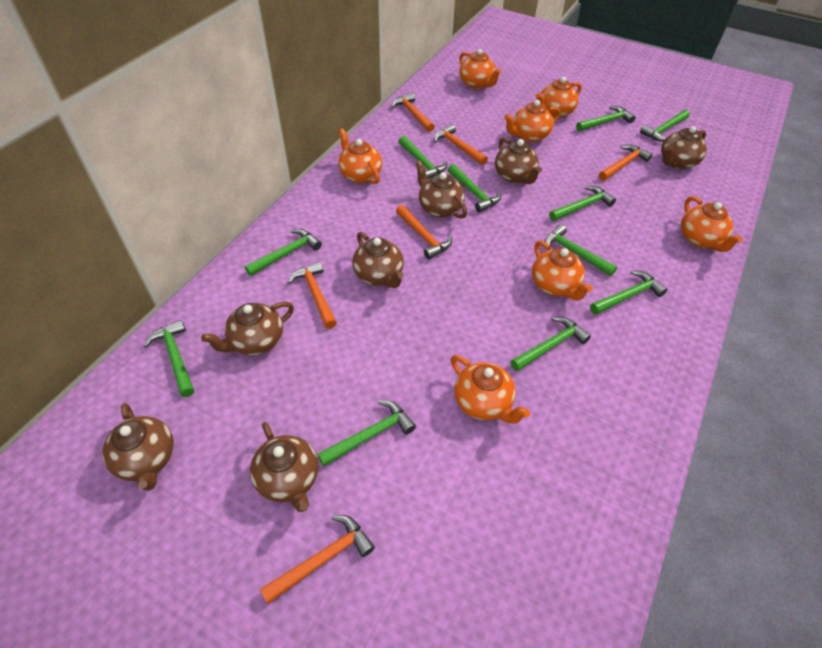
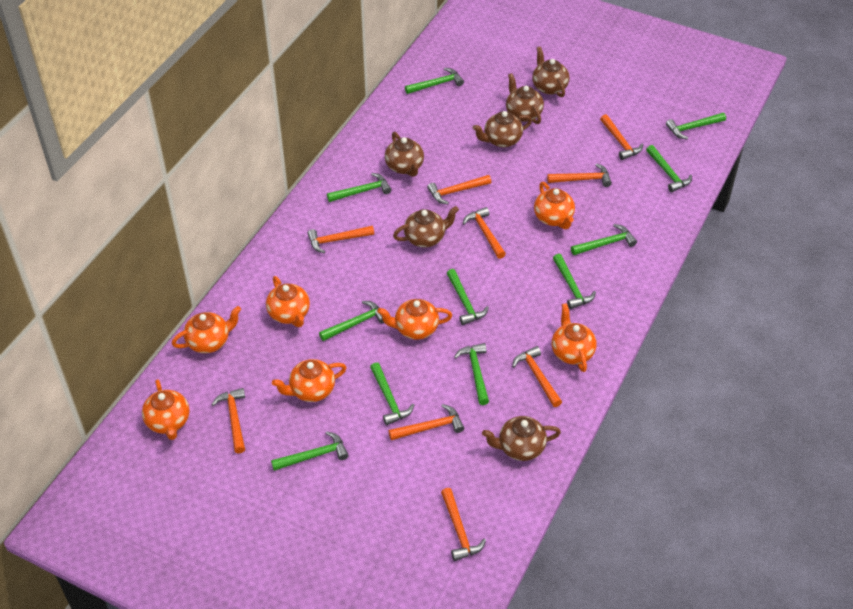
brown teapot: 7 -> 6
orange hammer: 6 -> 9

